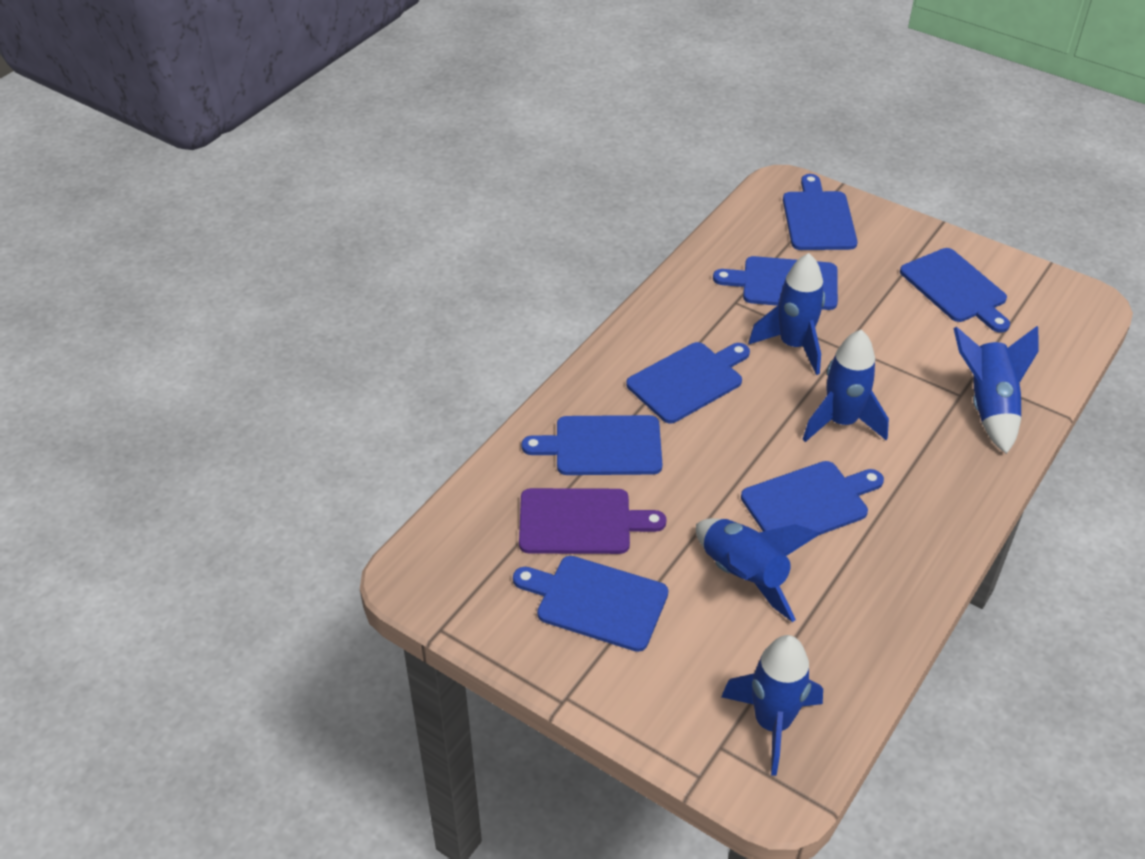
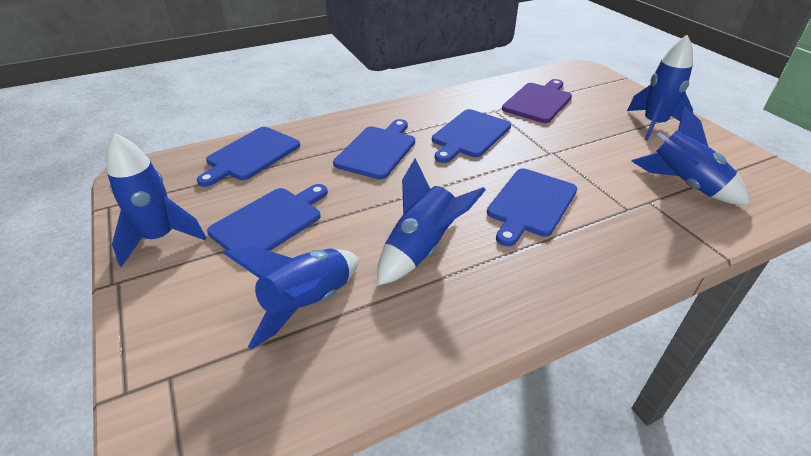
blue cutting board: 7 -> 5

